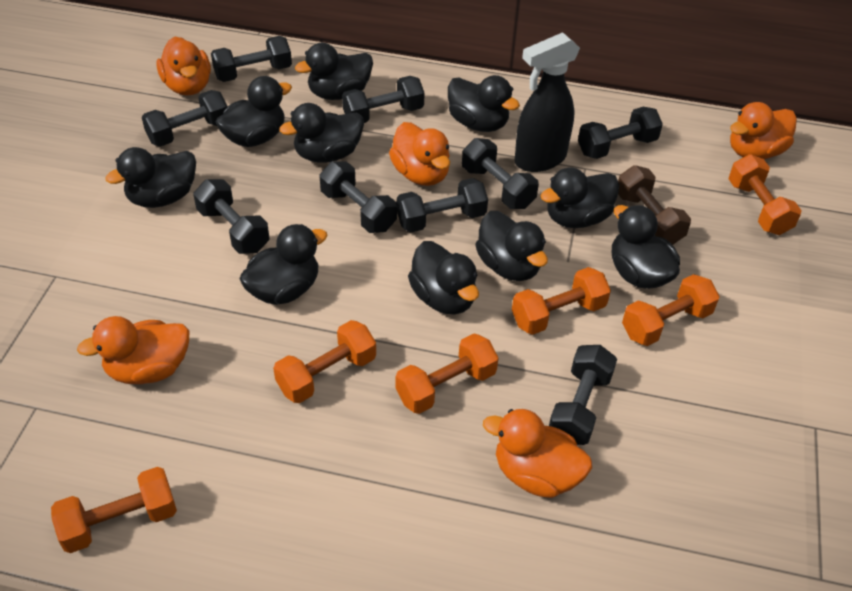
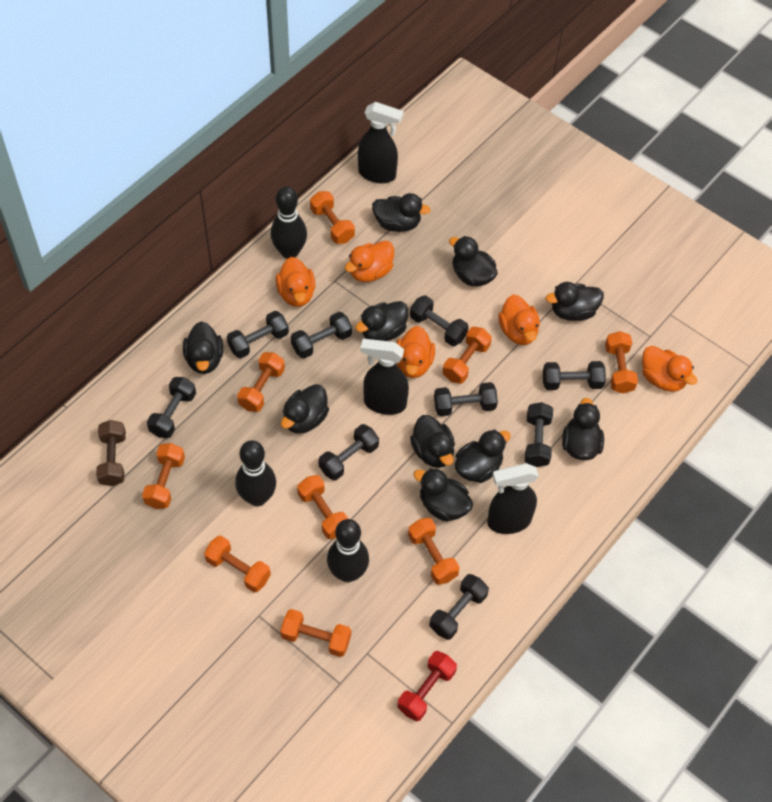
black bowling pin: 0 -> 3
black spray bottle: 1 -> 3
orange dumbbell: 6 -> 9
red dumbbell: 0 -> 1

